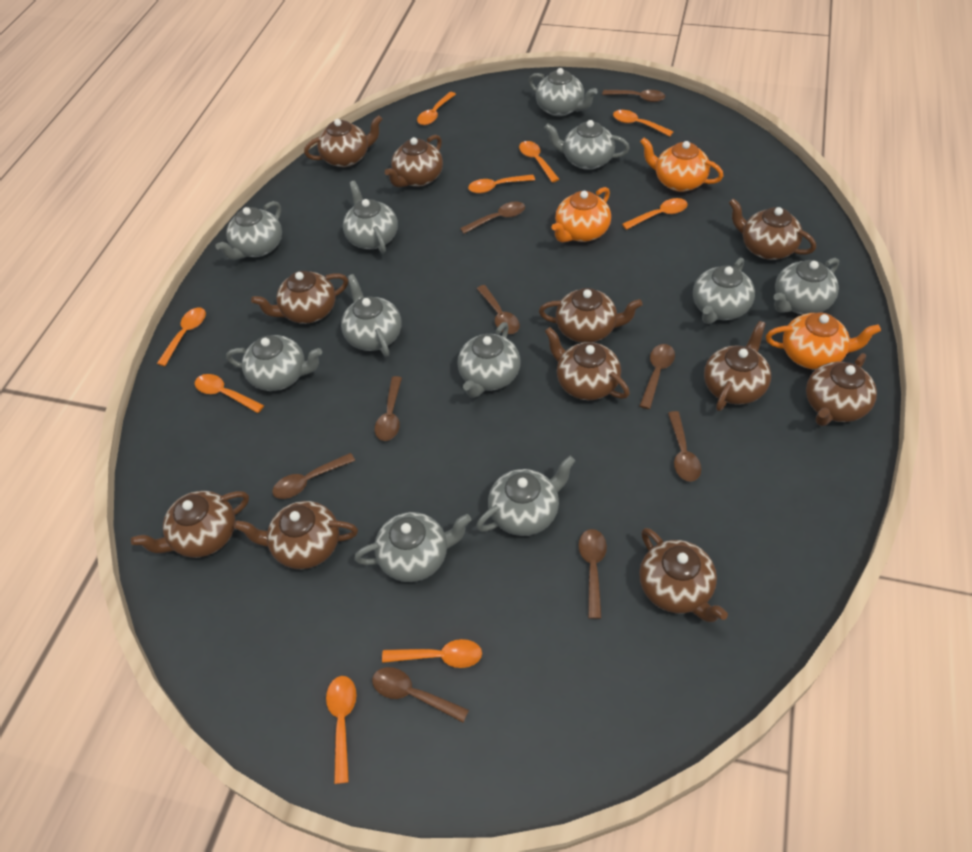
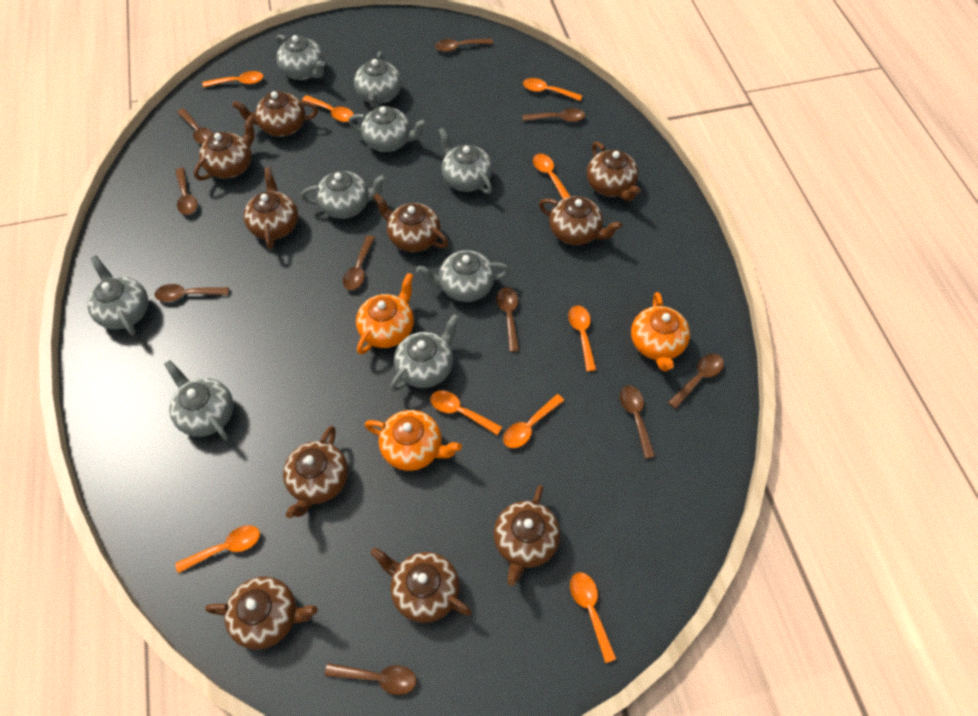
brown spoon: 9 -> 10
brown teapot: 11 -> 10
grey teapot: 11 -> 9

